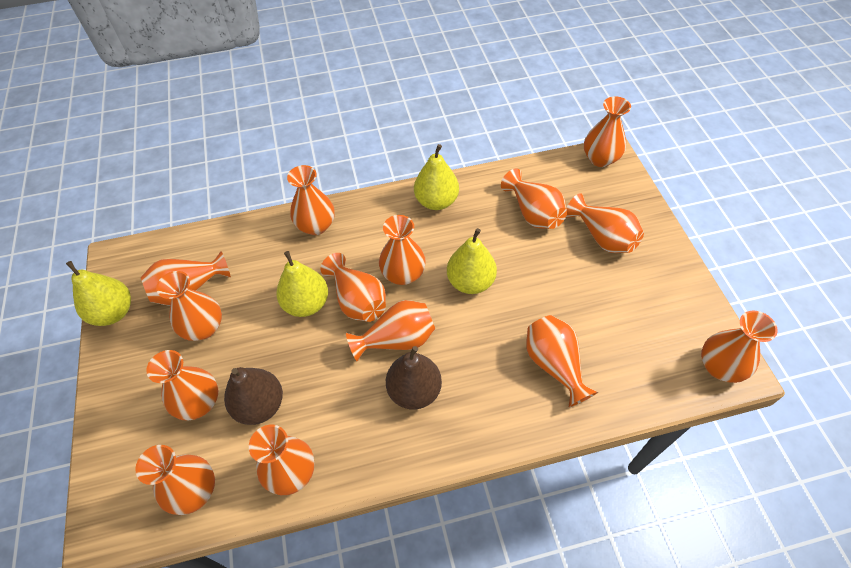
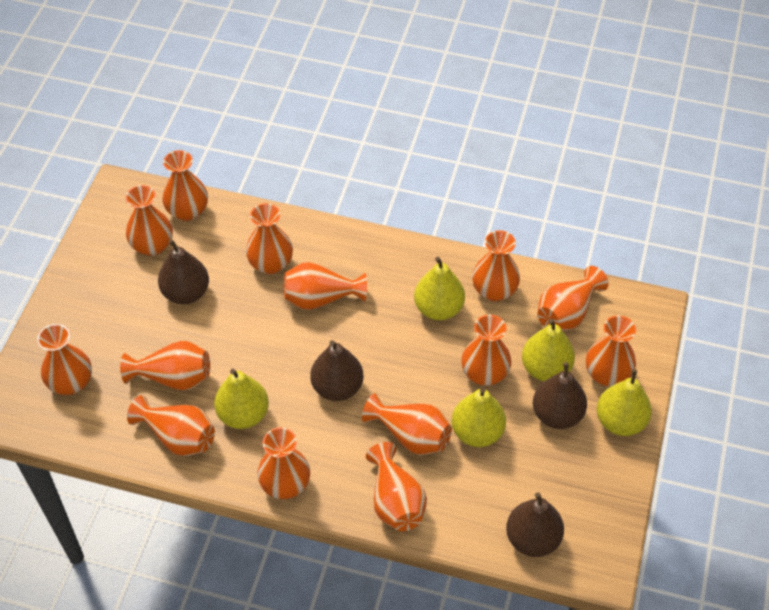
brown pear: 2 -> 4
yellow pear: 4 -> 5

